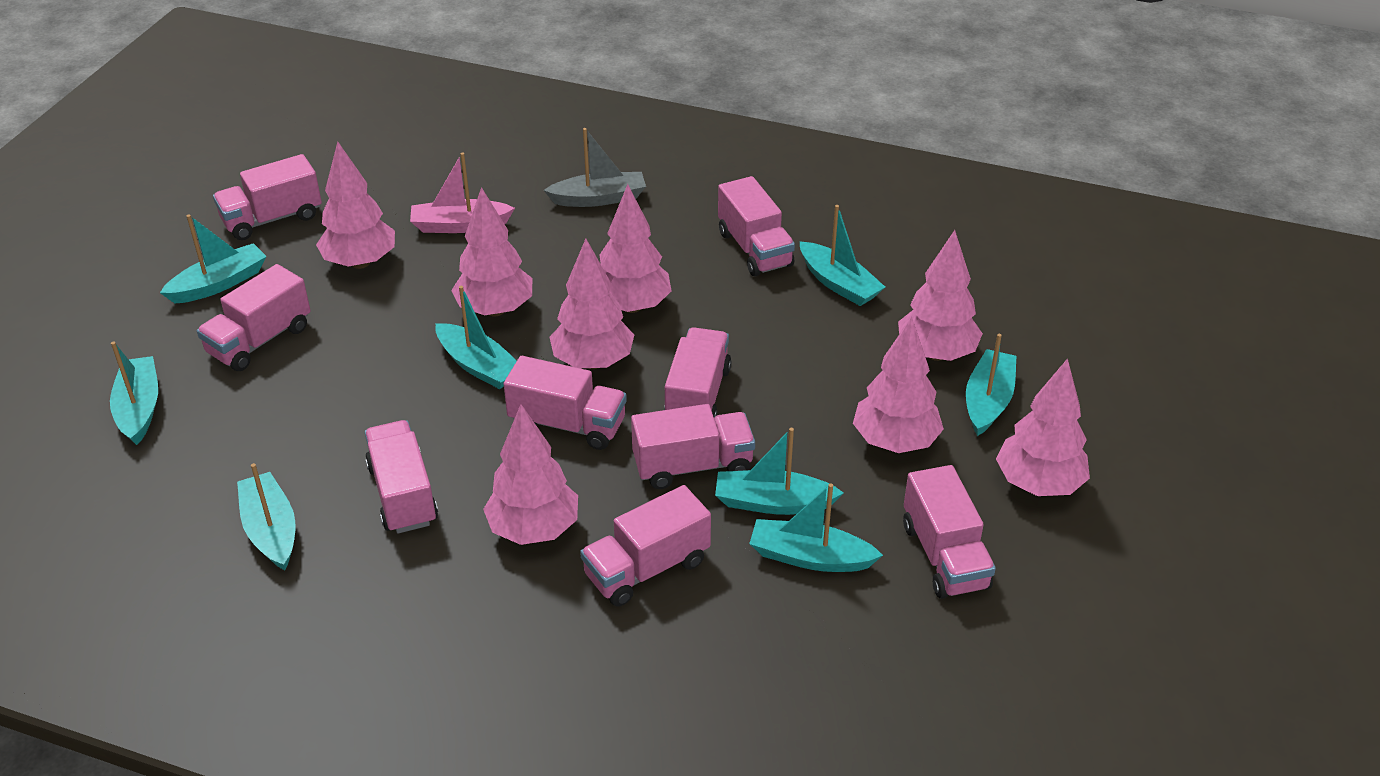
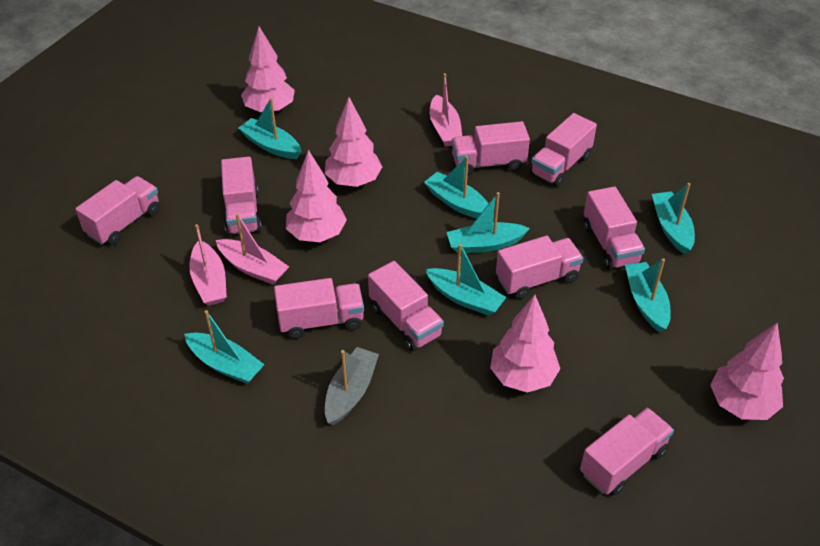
pink boat: 1 -> 3
pink tree: 8 -> 5
turquoise boat: 8 -> 7

